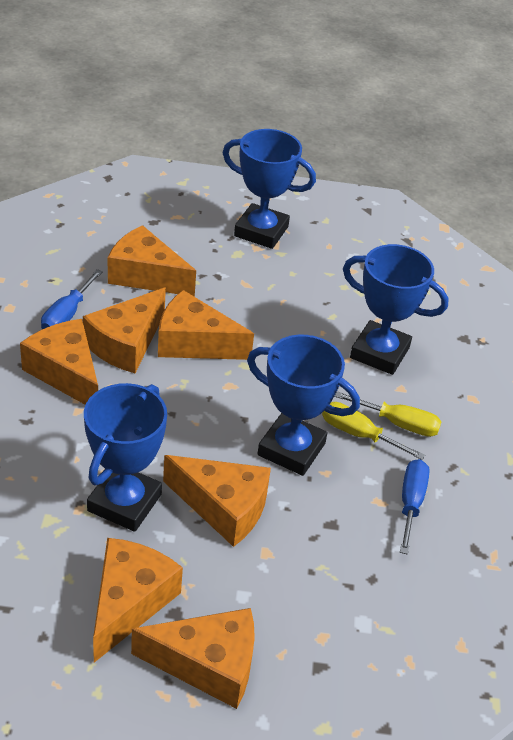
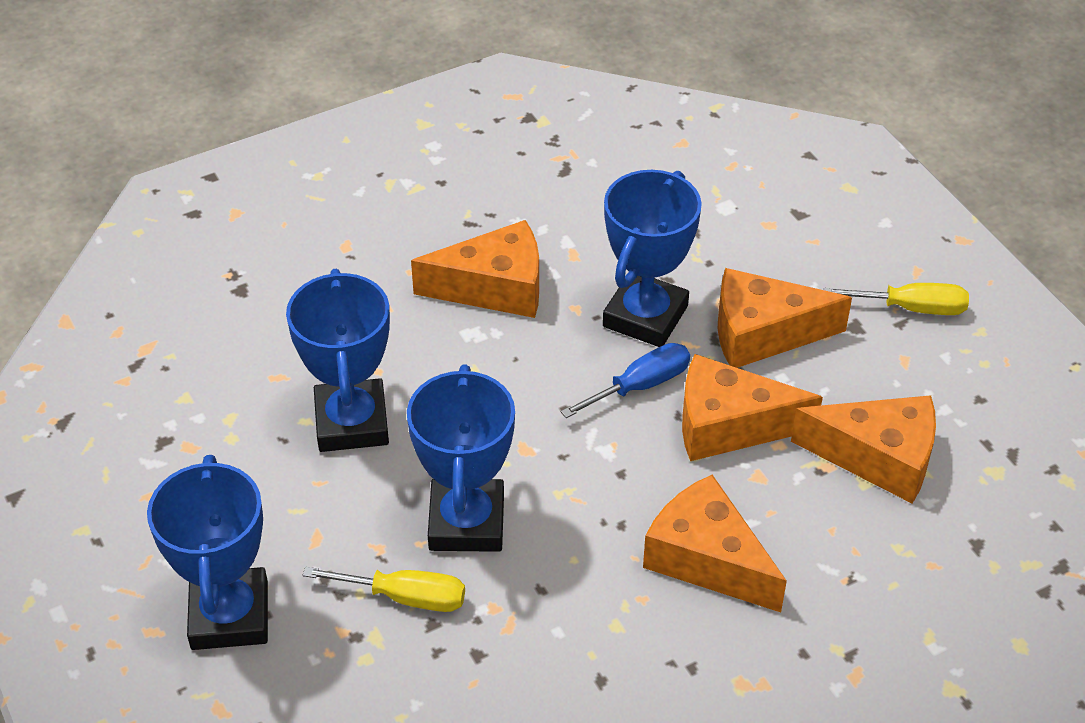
blue screwdriver: 2 -> 1
orange cheese: 7 -> 5

